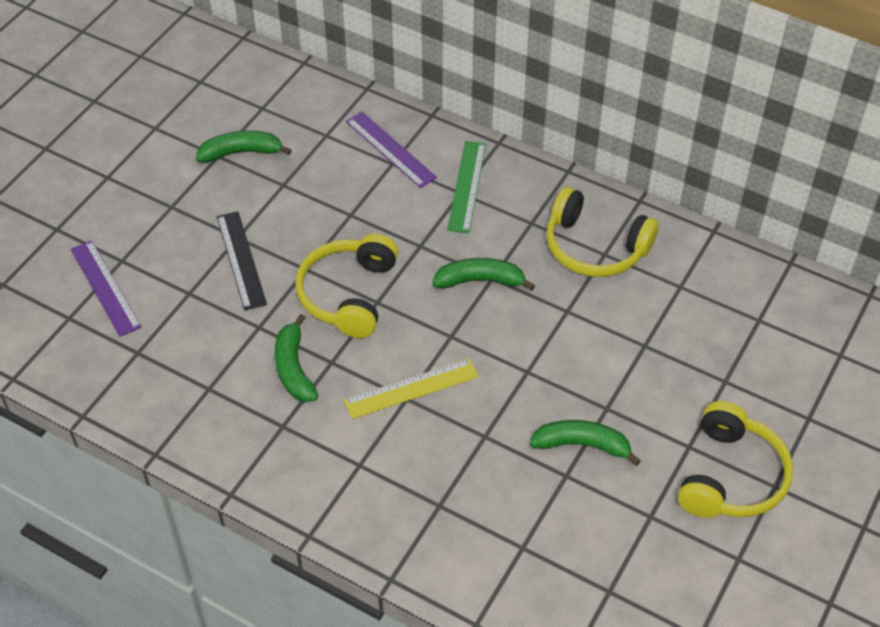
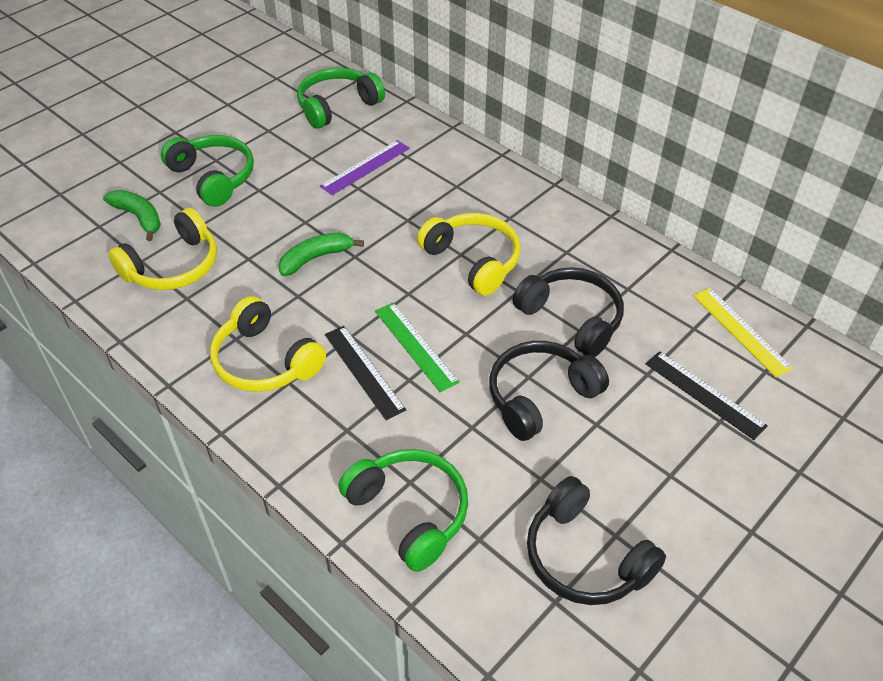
black headphones: 0 -> 3
black ruler: 1 -> 2
green banana: 4 -> 2
green headphones: 0 -> 3
purple ruler: 2 -> 1

